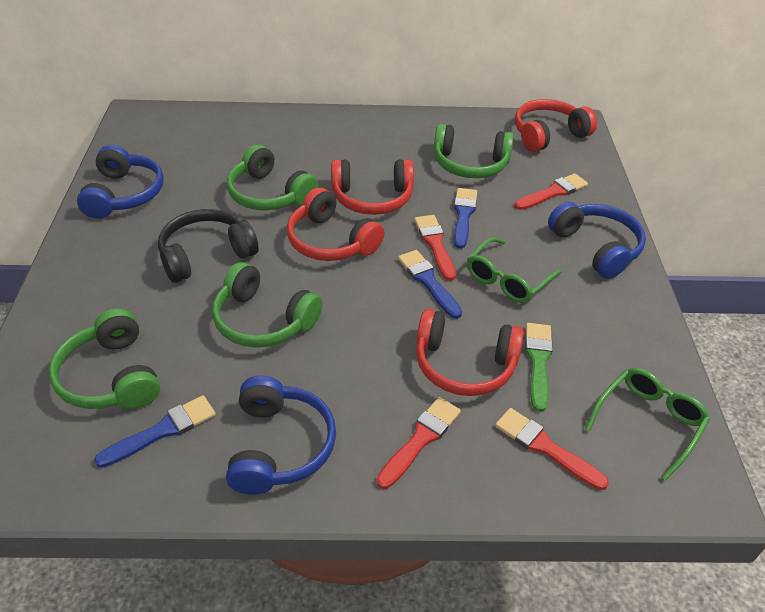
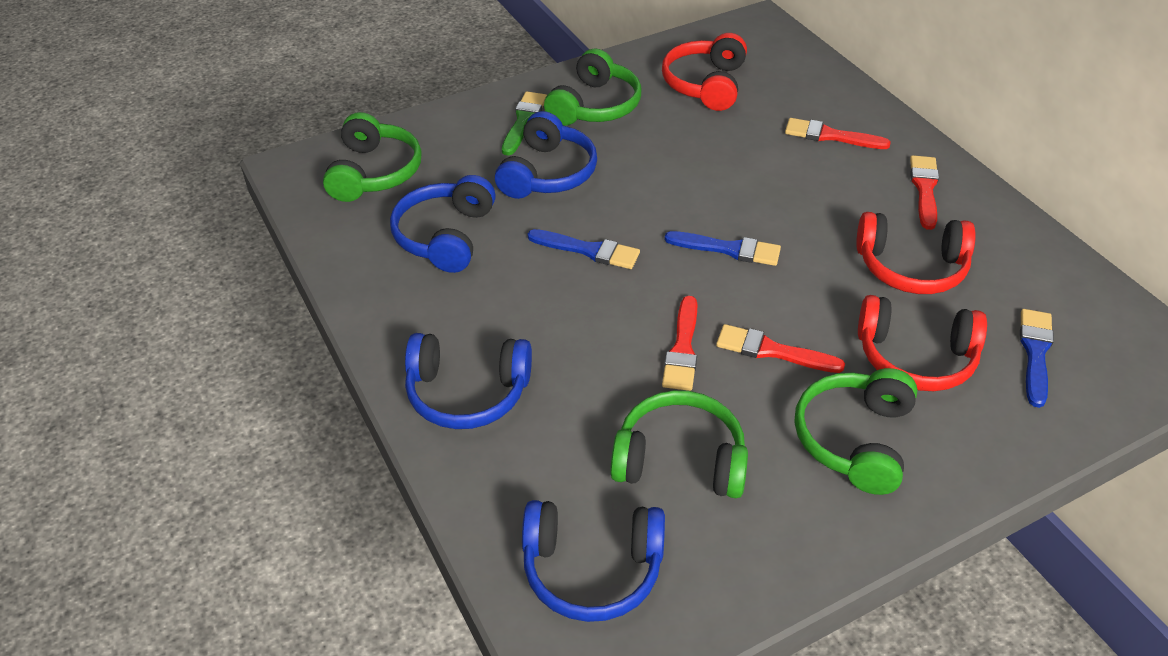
black headphones: 1 -> 0
blue headphones: 3 -> 4
green glasses: 2 -> 0
red headphones: 4 -> 3

